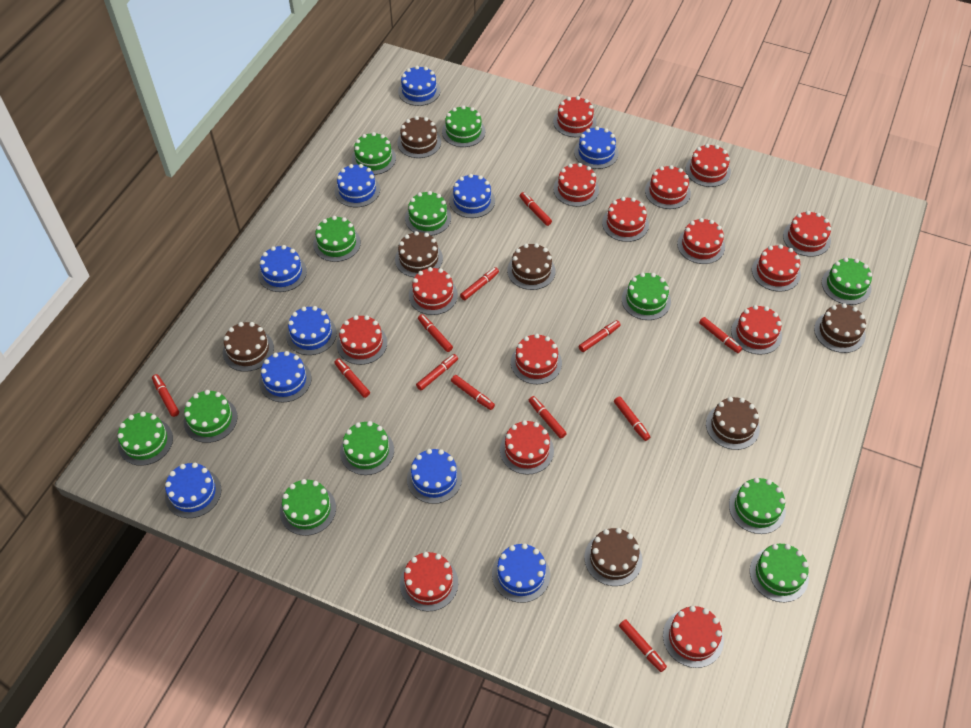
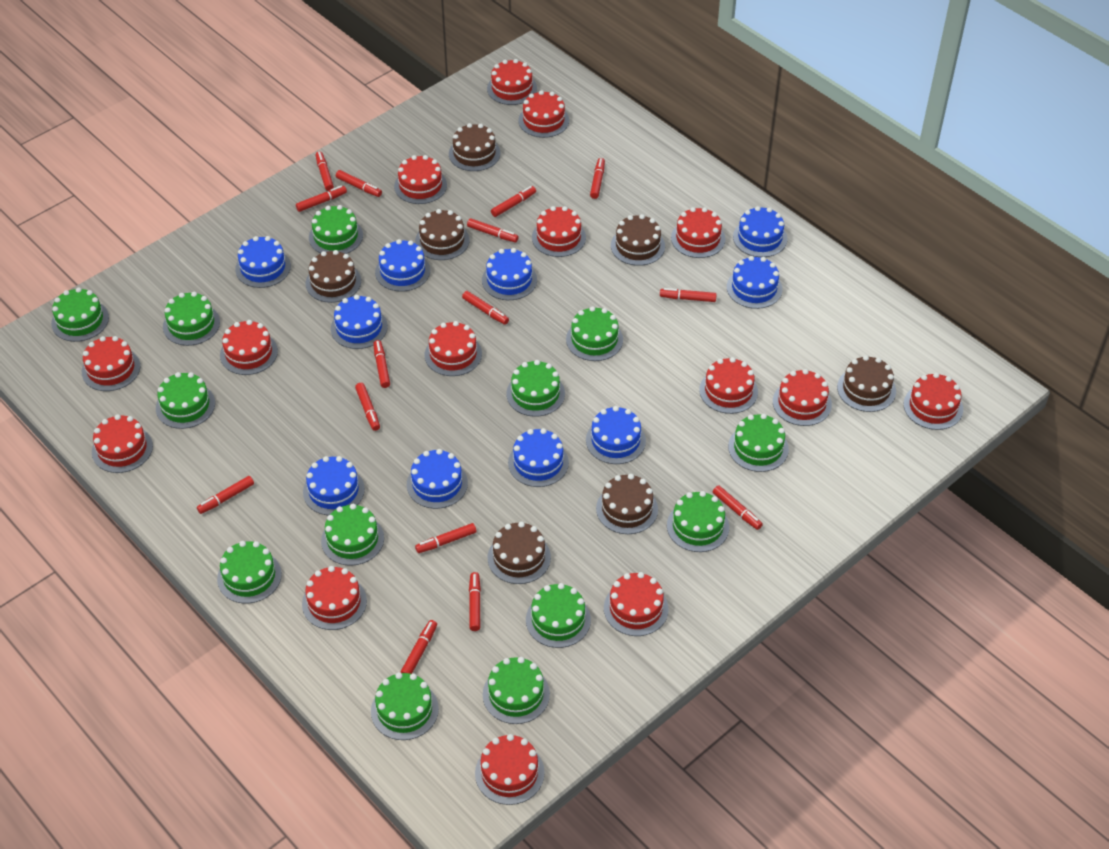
green cake: 12 -> 13
red marker: 12 -> 15

